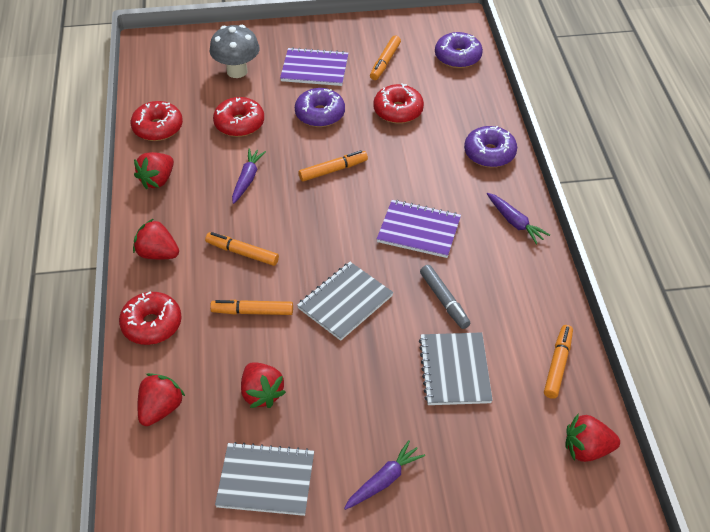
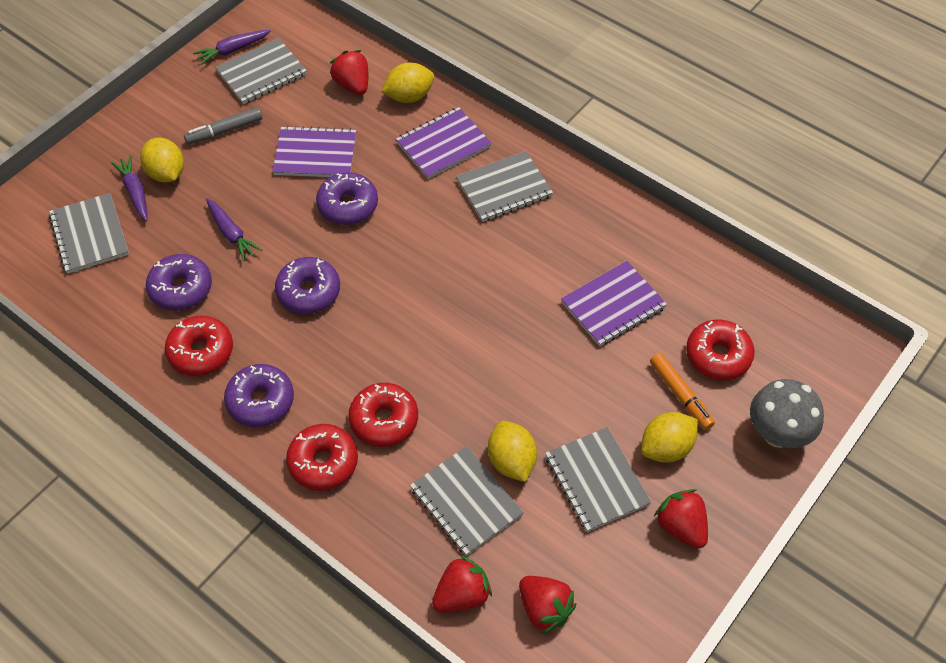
grey notebook: 3 -> 5
orange marker: 5 -> 1
purple donut: 3 -> 4
purple notebook: 2 -> 3
red strawberry: 5 -> 4
yellow lemon: 0 -> 4

